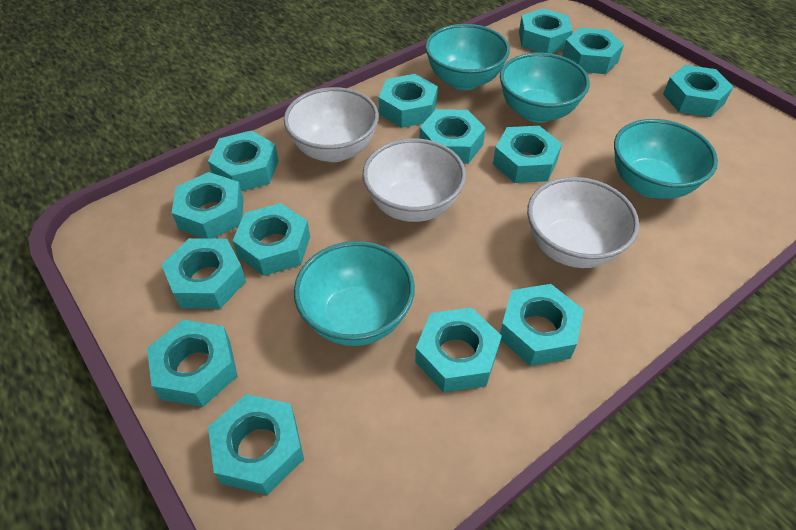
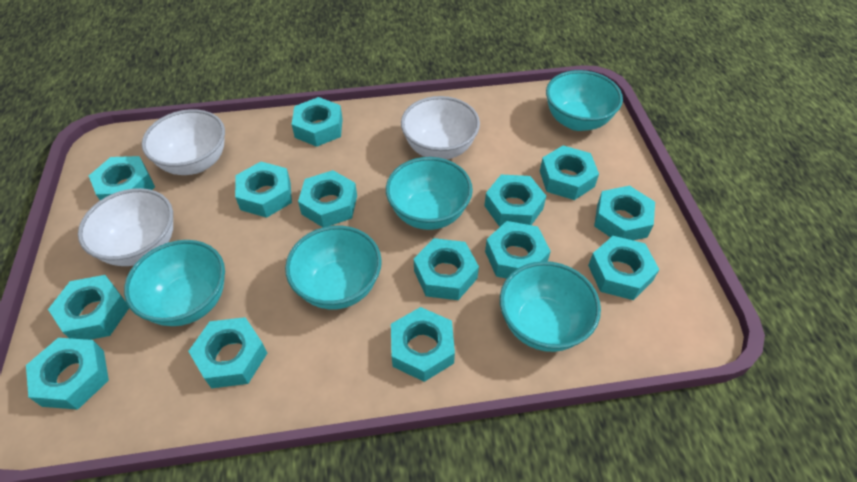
turquoise bowl: 4 -> 5

